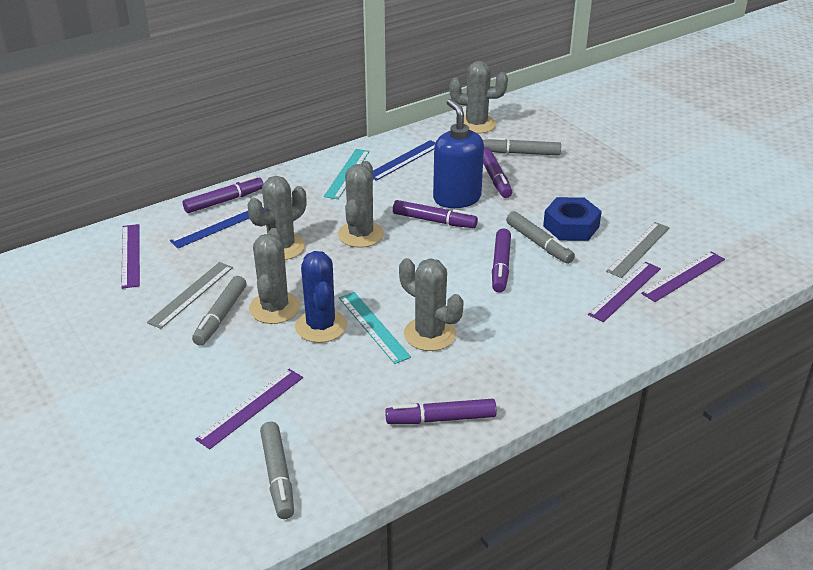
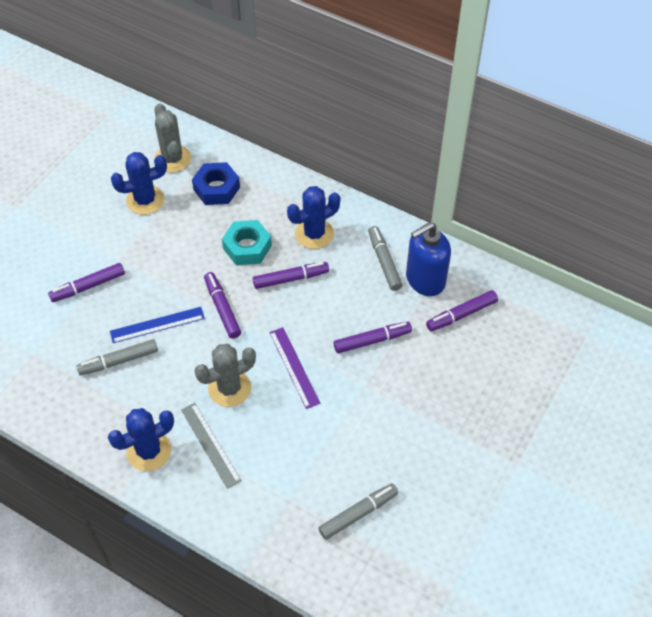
blue cactus: 1 -> 3
blue ruler: 2 -> 1
grey cactus: 5 -> 2
grey marker: 4 -> 3
grey ruler: 2 -> 1
purple ruler: 4 -> 1
turquoise nut: 0 -> 1
turquoise ruler: 2 -> 0

